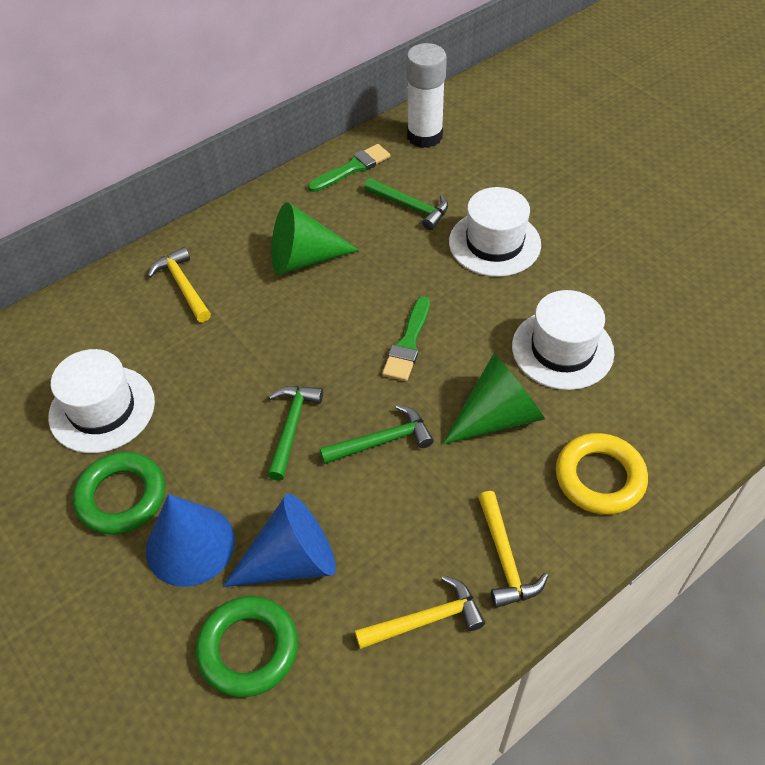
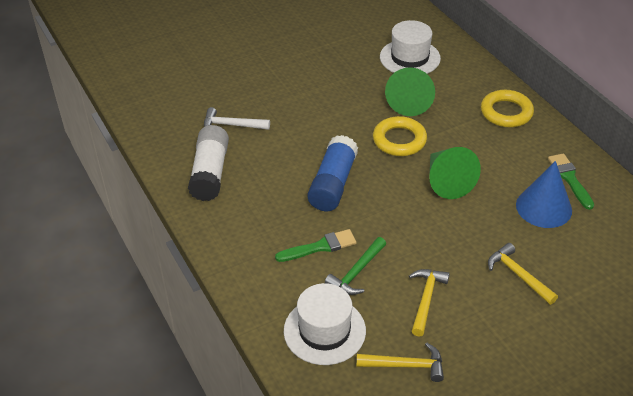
blue cone: 2 -> 1
blue glue stick: 0 -> 1
green hammer: 3 -> 1
green ring: 2 -> 0
white hammer: 0 -> 1
white hat: 3 -> 2
yellow ring: 1 -> 2

